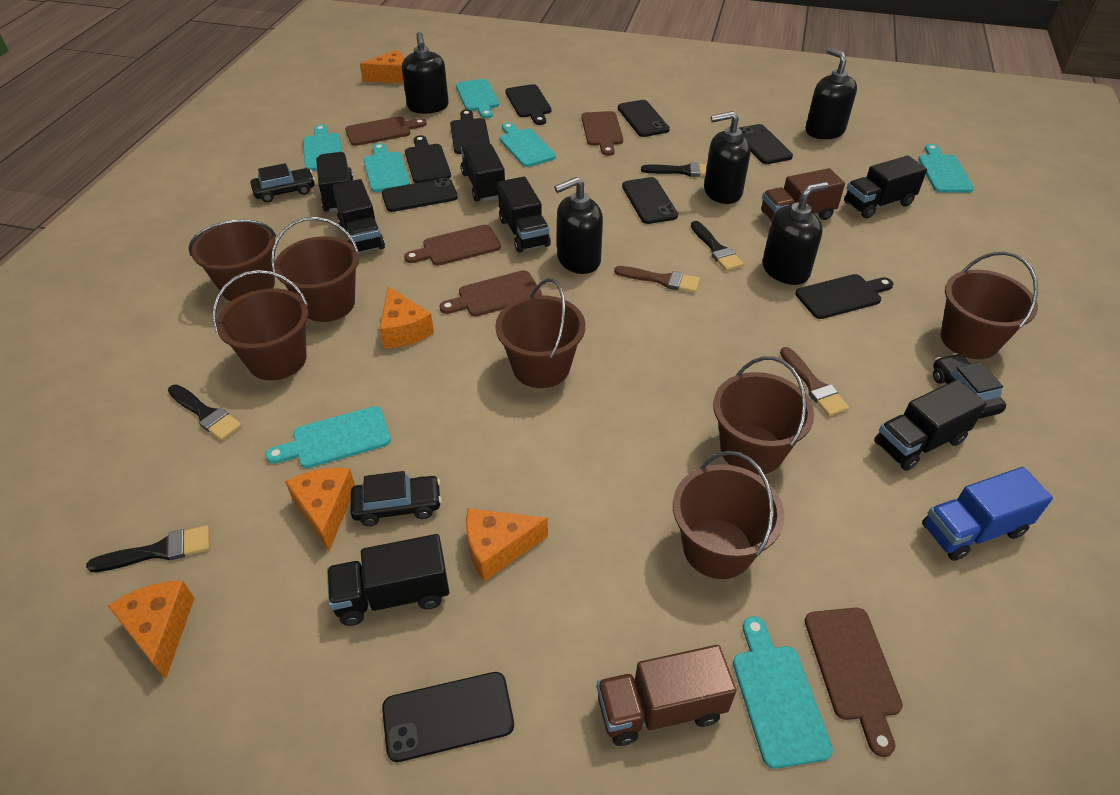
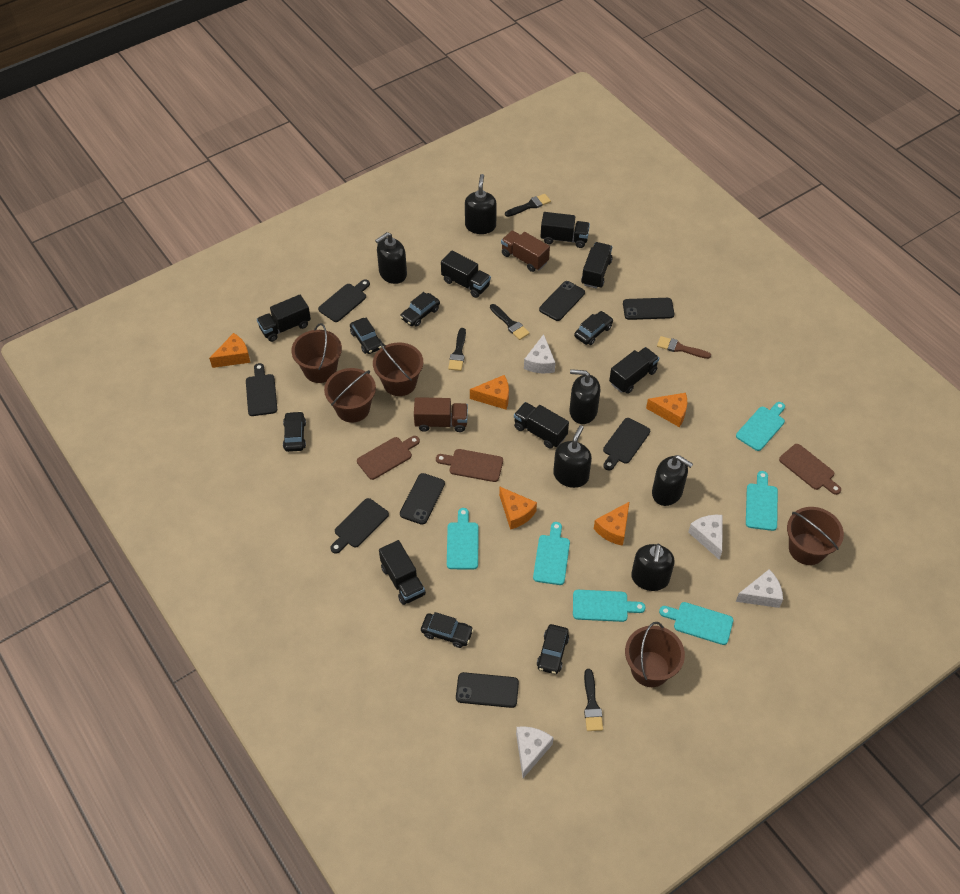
black car: 3 -> 6
black phone: 5 -> 4
black soap dispenser: 5 -> 6
blue truck: 1 -> 0
brown brush: 2 -> 1
brown bucket: 7 -> 5
brown cutting board: 5 -> 3
turquoise cutting board: 7 -> 6
white cheese: 0 -> 4

